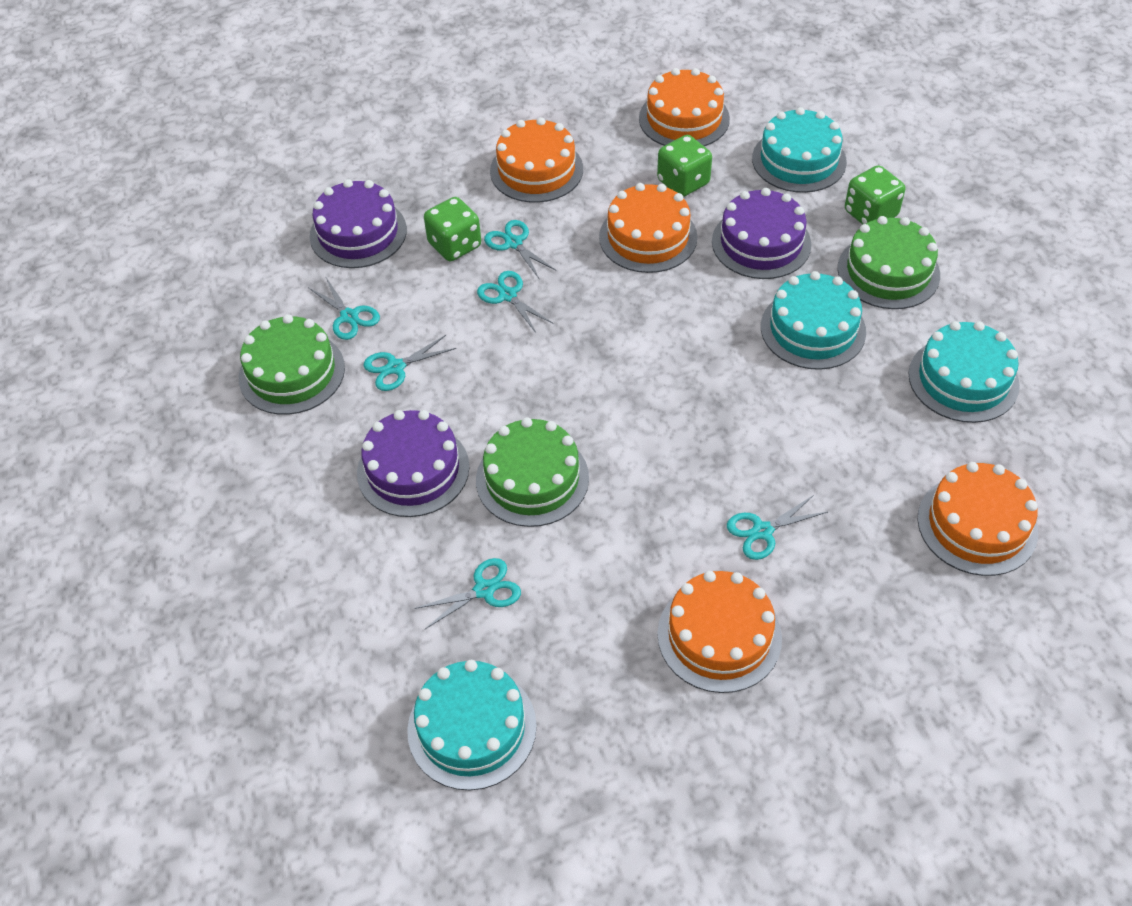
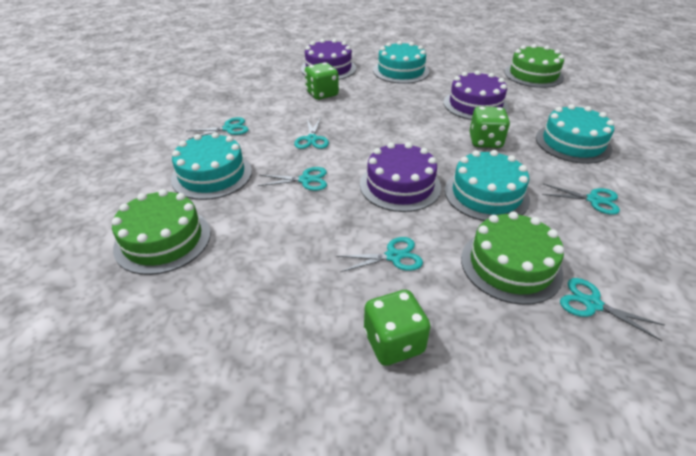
orange cake: 5 -> 0

